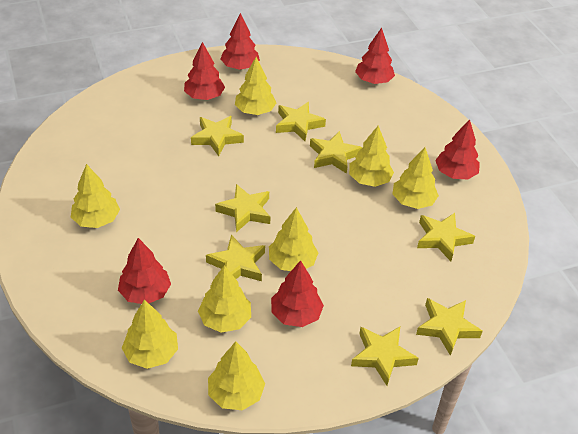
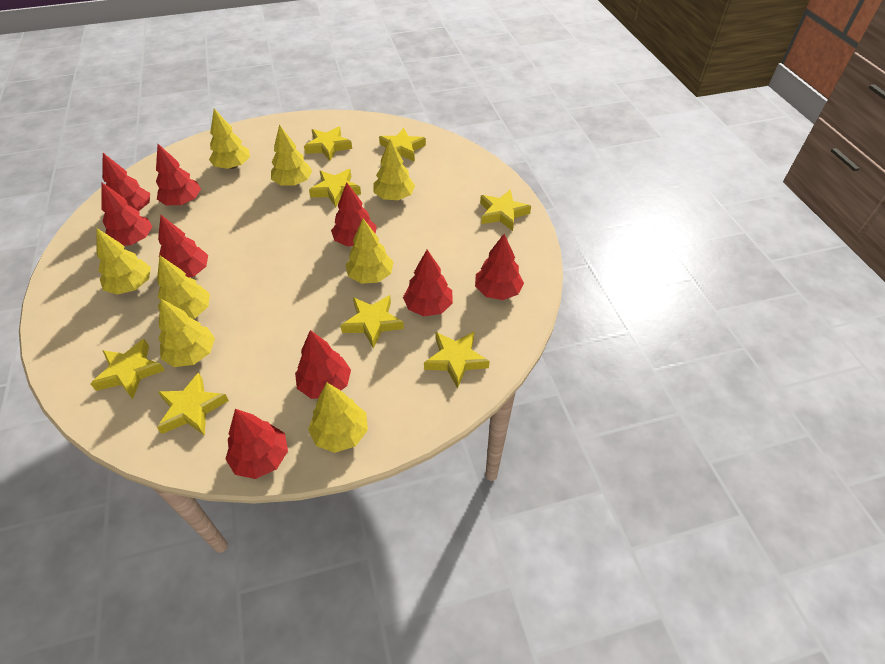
red tree: 6 -> 9

